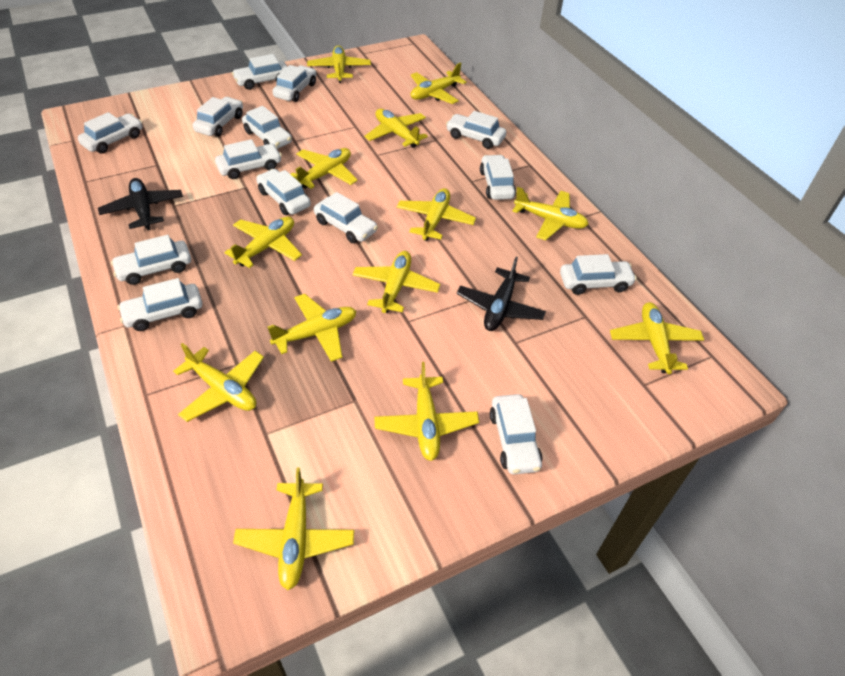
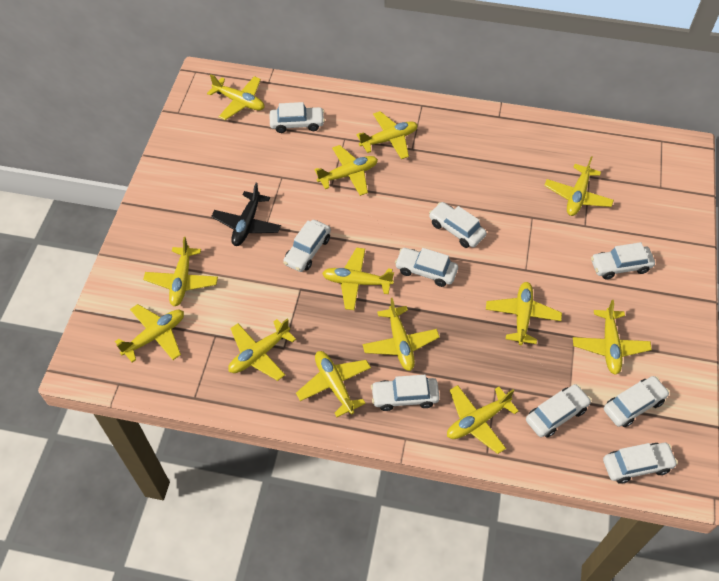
black plane: 2 -> 1
white car: 14 -> 9

